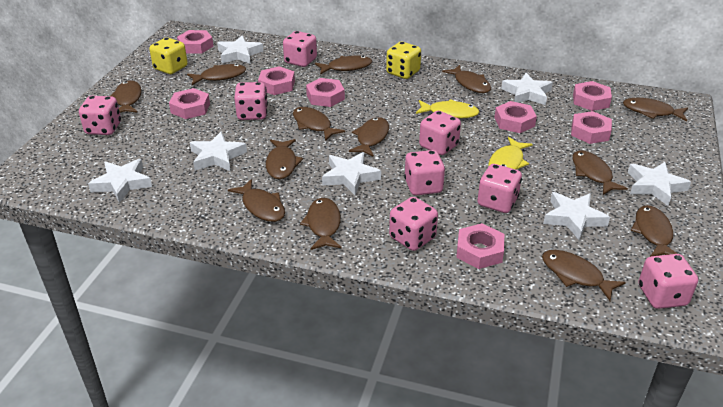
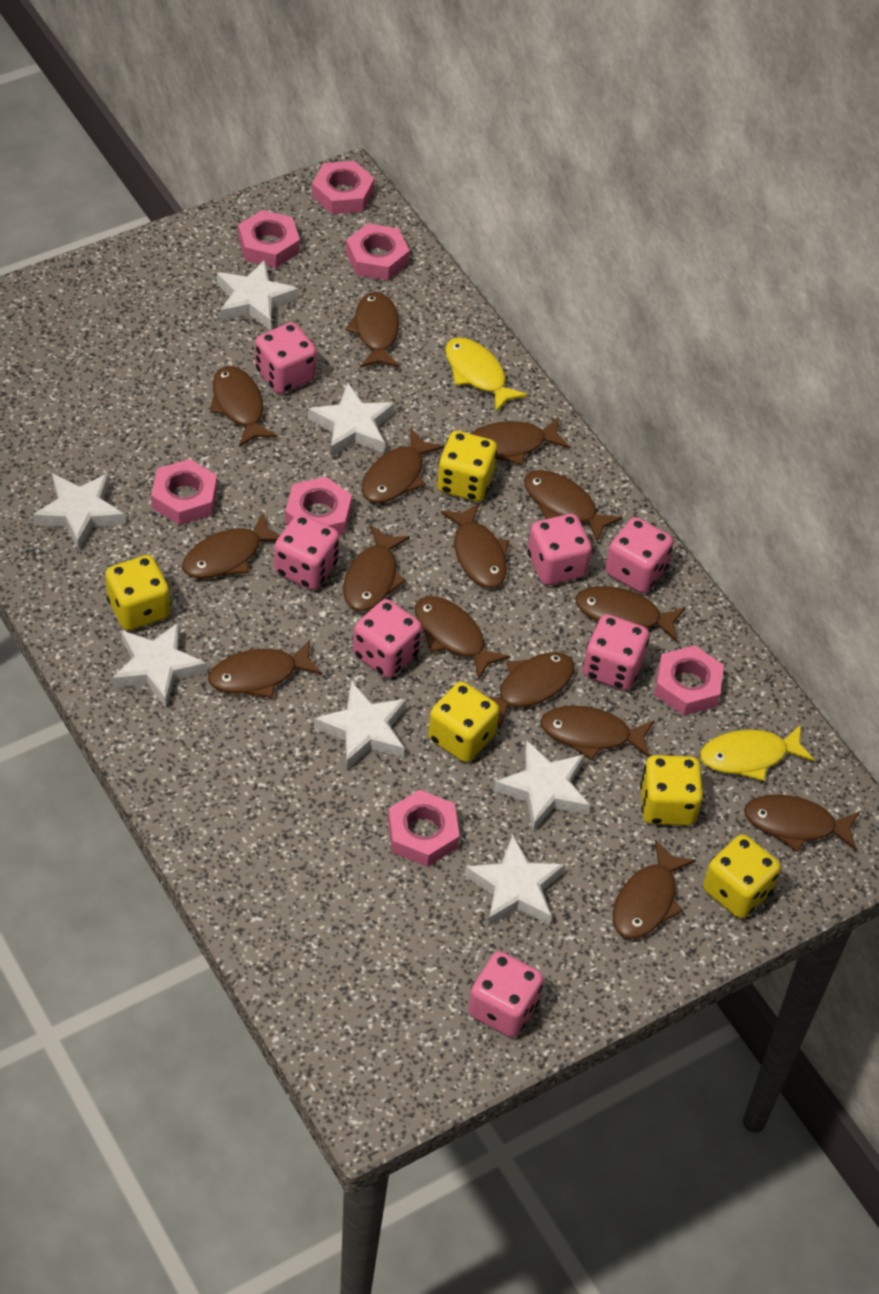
brown fish: 13 -> 15
pink dice: 8 -> 7
pink nut: 8 -> 7
yellow dice: 2 -> 5

